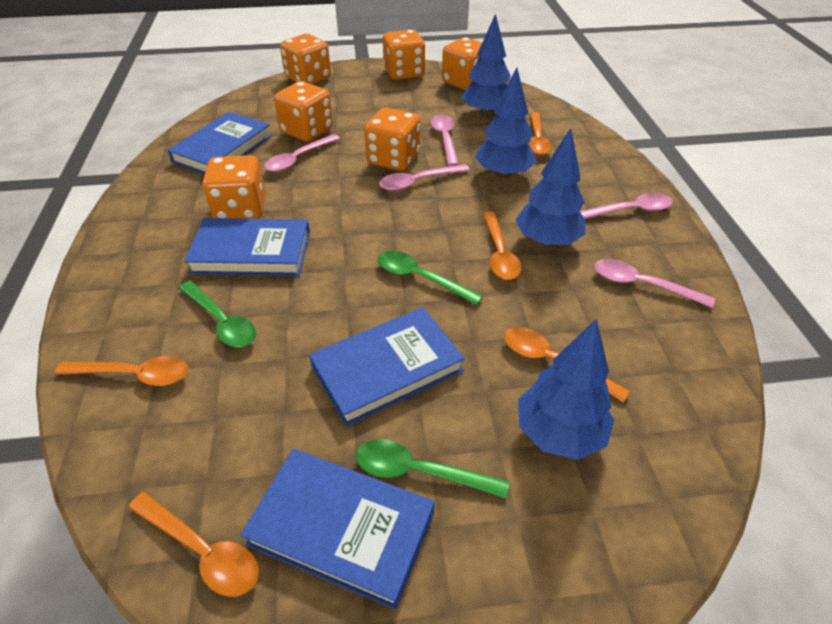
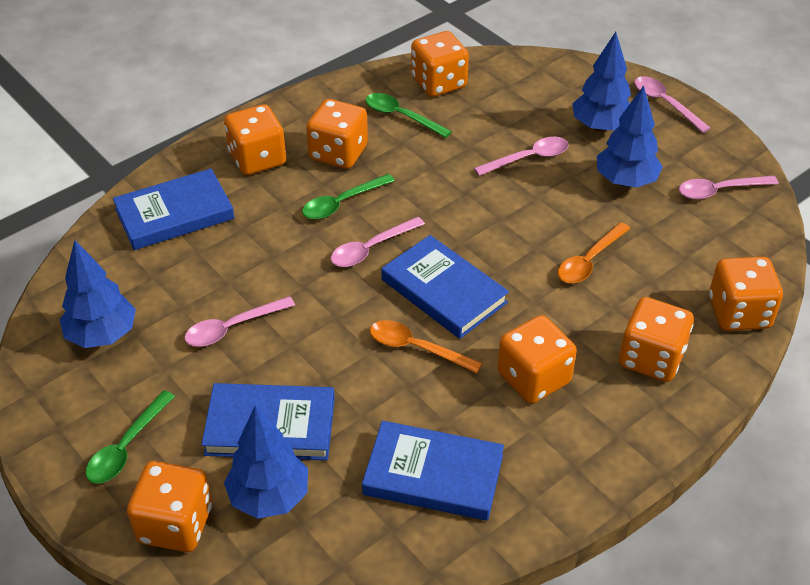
orange dice: 6 -> 7
orange spoon: 5 -> 2

